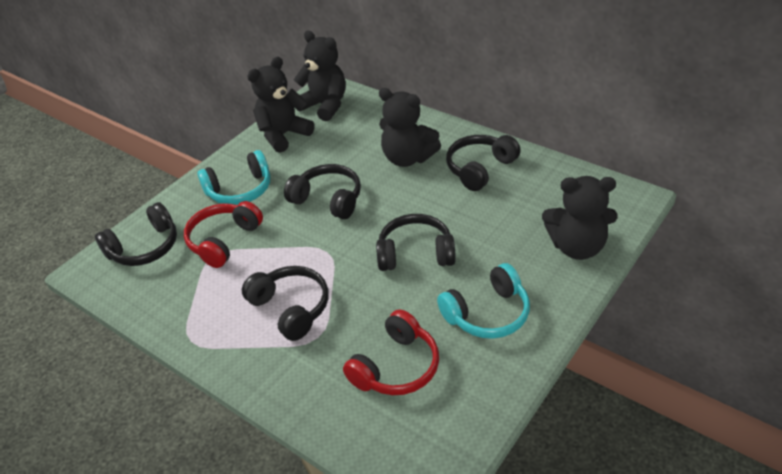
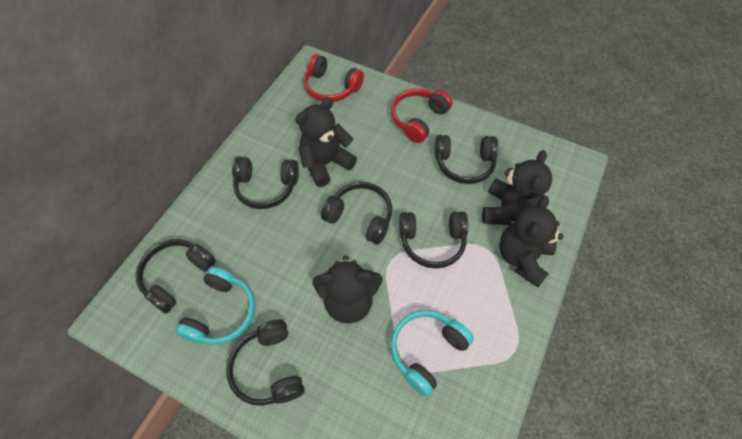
black headphones: 5 -> 6

